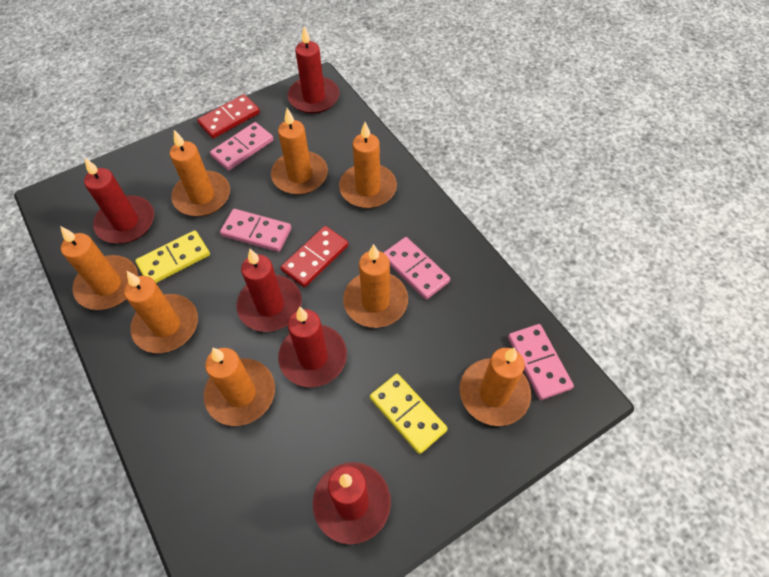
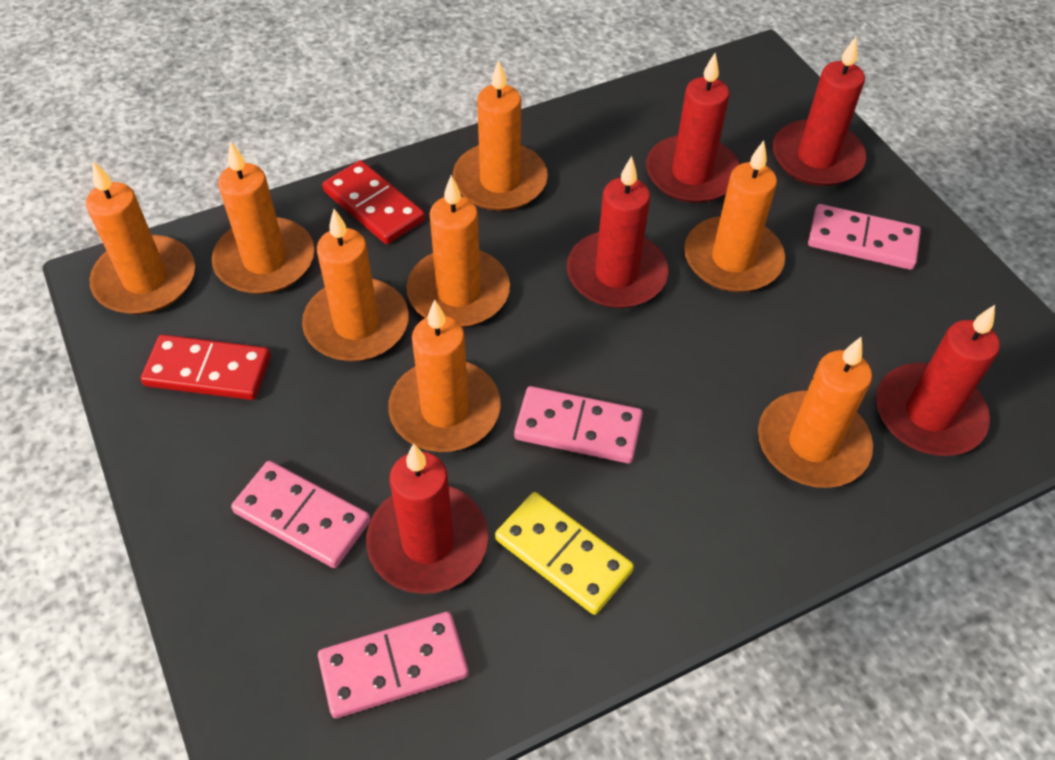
yellow domino: 2 -> 1

